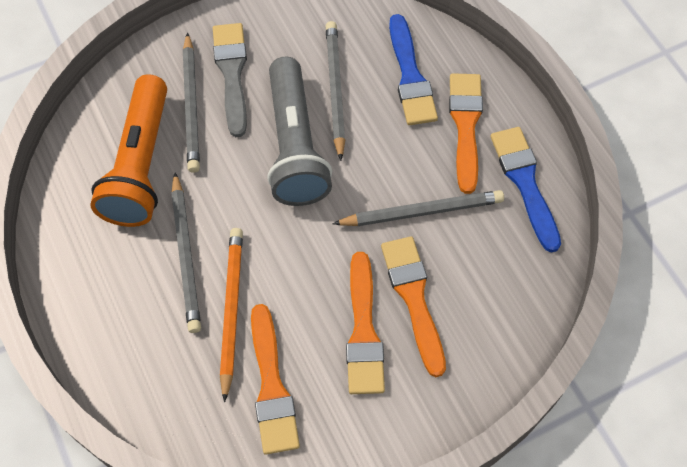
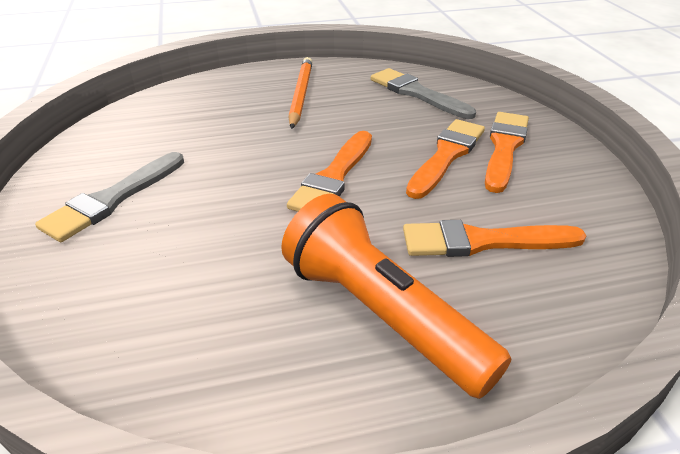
blue brush: 2 -> 0
grey brush: 1 -> 2
grey flashlight: 1 -> 0
grey pencil: 4 -> 0

